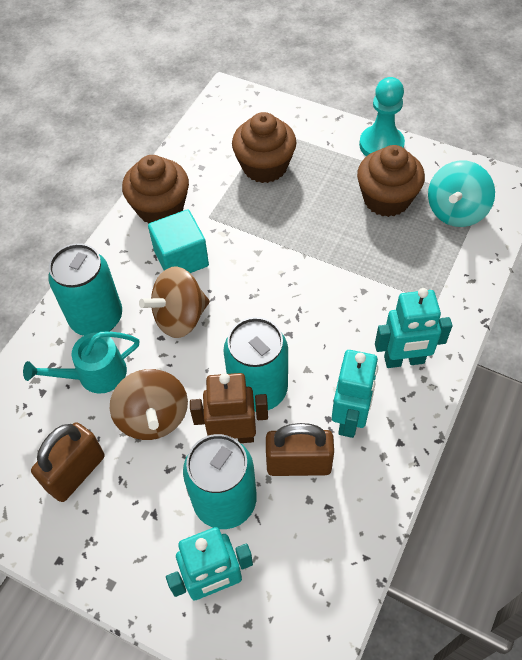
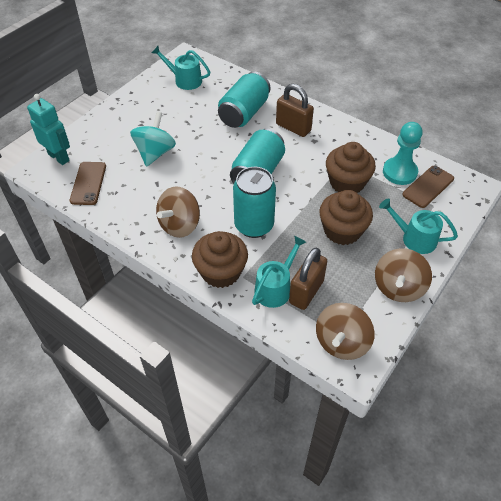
brown phone: 0 -> 2
brown robot: 1 -> 0
brown spinning top: 2 -> 3
turquoise cube: 1 -> 0
turquoise robot: 3 -> 1
turquoise watering can: 1 -> 3

